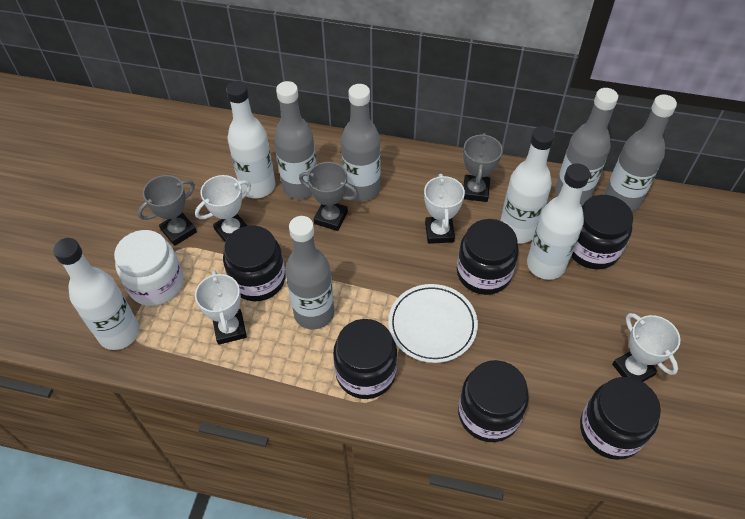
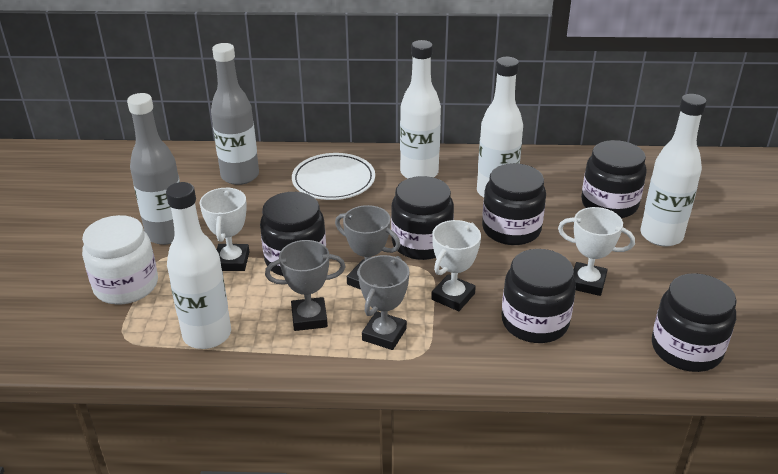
grey bottle: 5 -> 2
white trophy: 4 -> 3

